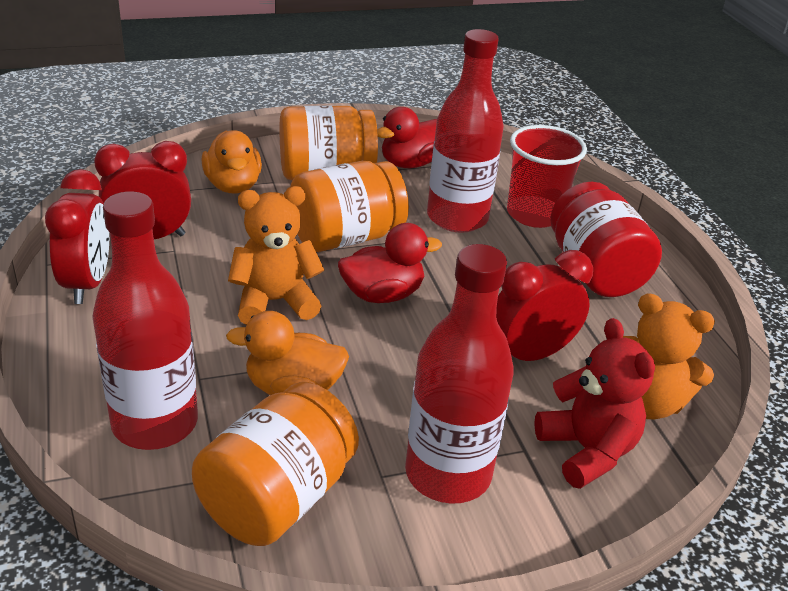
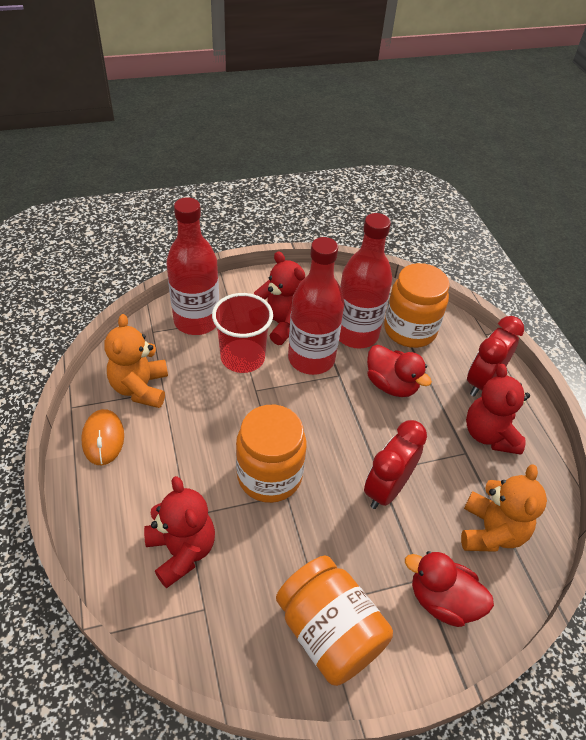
orange duck: 2 -> 0
orange mouse: 0 -> 1
red clock: 3 -> 2
red jar: 1 -> 0
red teddy bear: 1 -> 3

